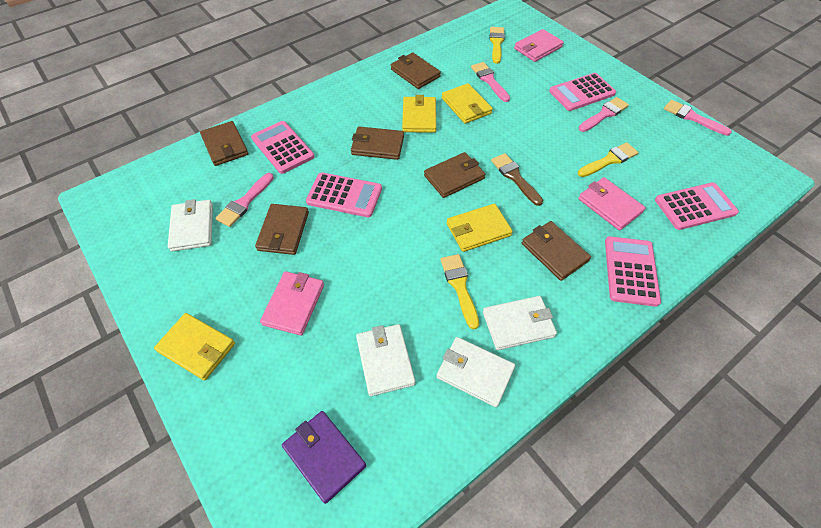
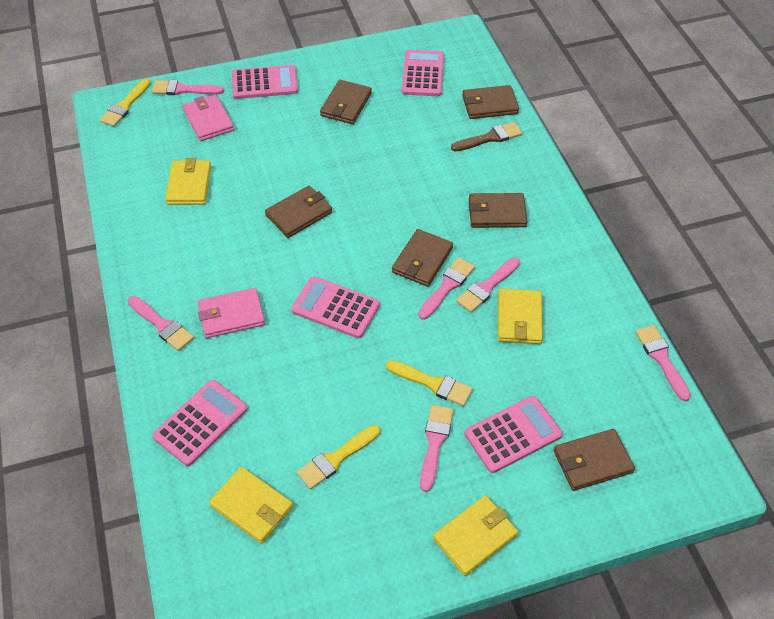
pink brush: 4 -> 6
pink wallet: 3 -> 2
purple wallet: 1 -> 0
white wallet: 4 -> 0

